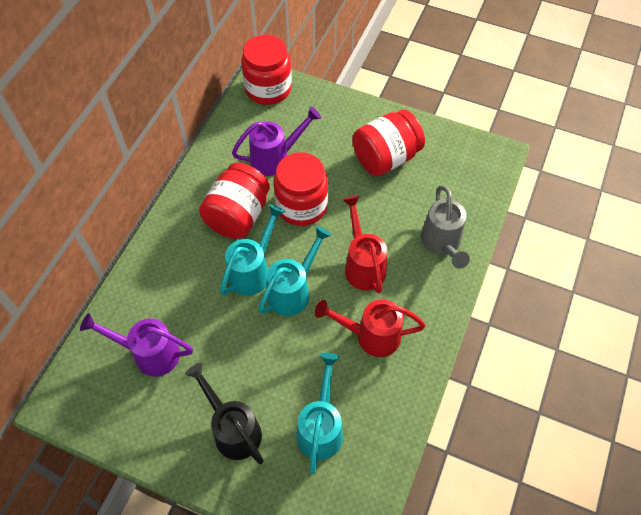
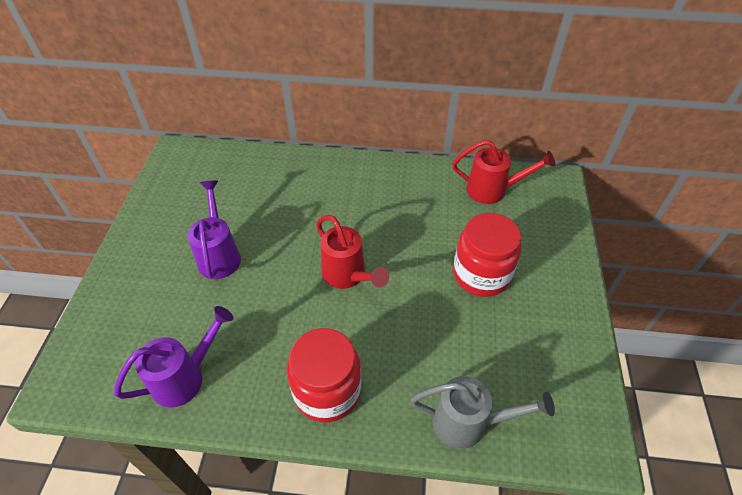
black watering can: 1 -> 0
red jar: 4 -> 2
turquoise watering can: 3 -> 0

